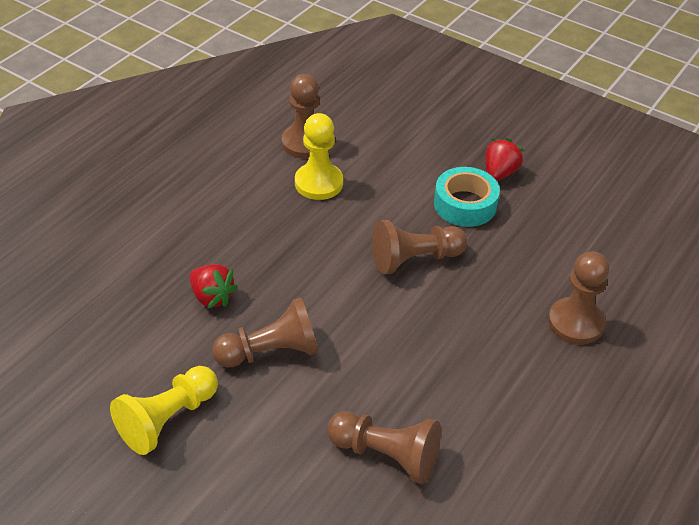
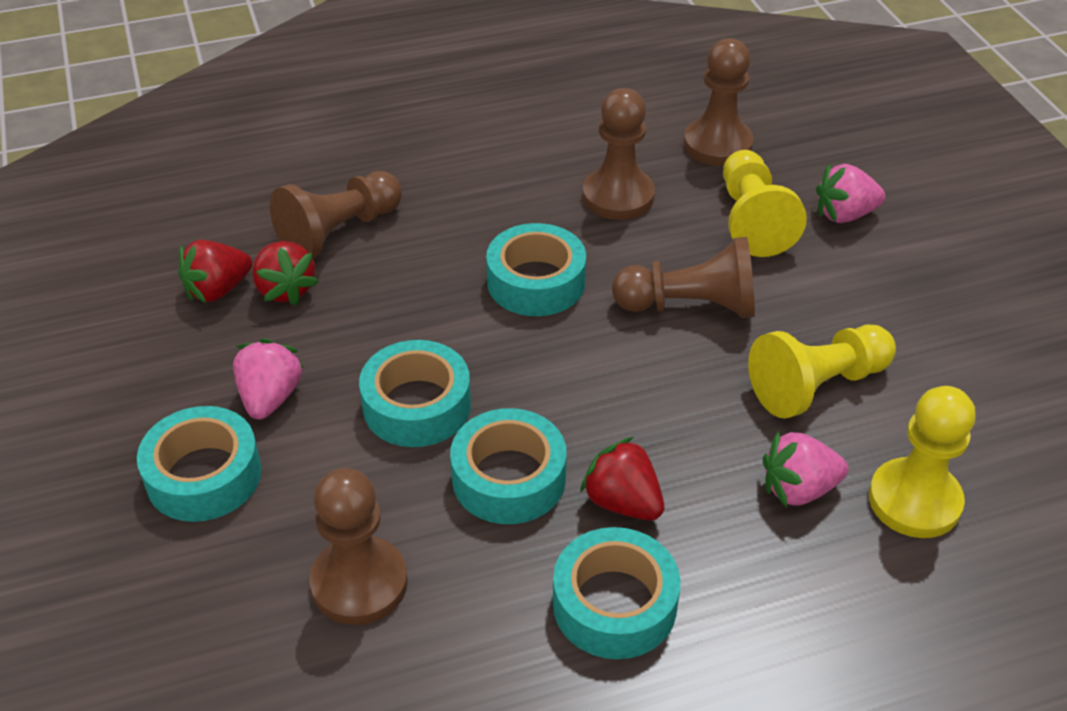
pink strawberry: 0 -> 3
red strawberry: 2 -> 3
turquoise tape: 1 -> 5
yellow pawn: 2 -> 3

